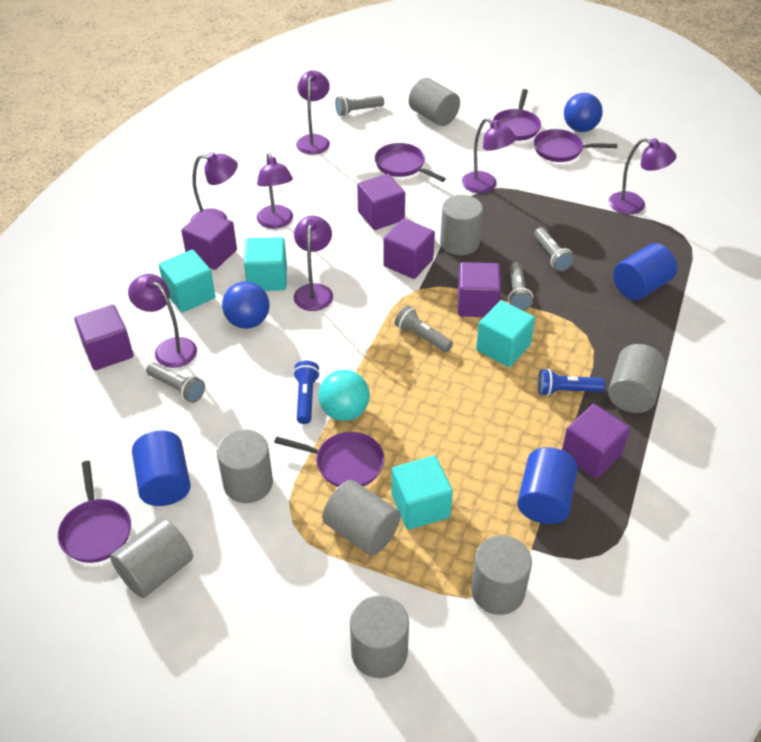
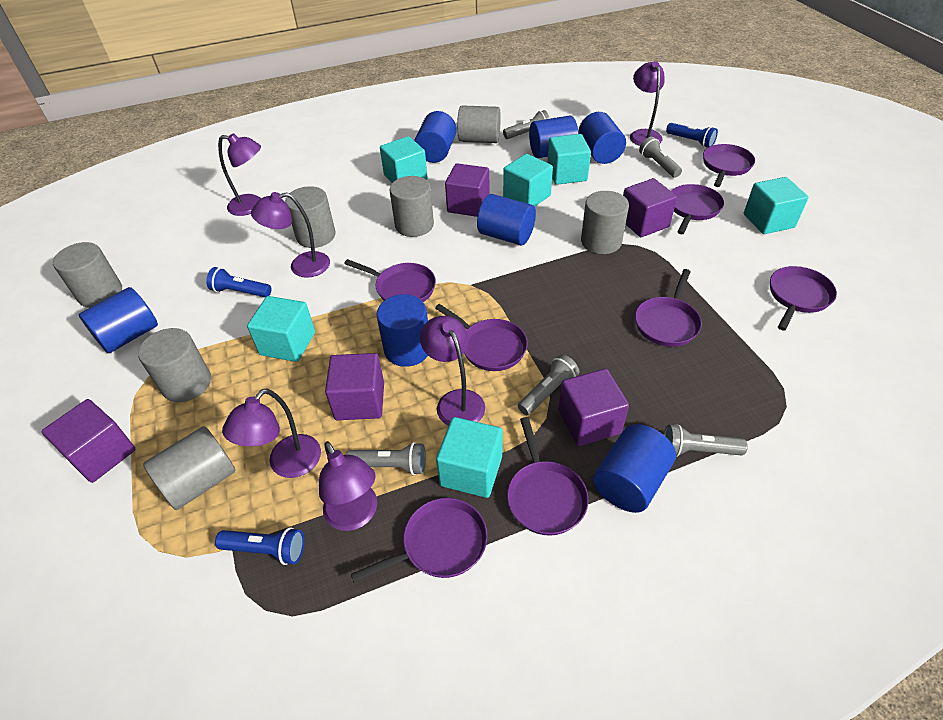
blue ball: 2 -> 0
blue cylinder: 3 -> 7
blue flashlight: 2 -> 3
grey cylinder: 8 -> 7
purple cube: 6 -> 5
purple lamp: 7 -> 6
purple pan: 5 -> 8
turquoise ball: 1 -> 0
turquoise cube: 4 -> 6

